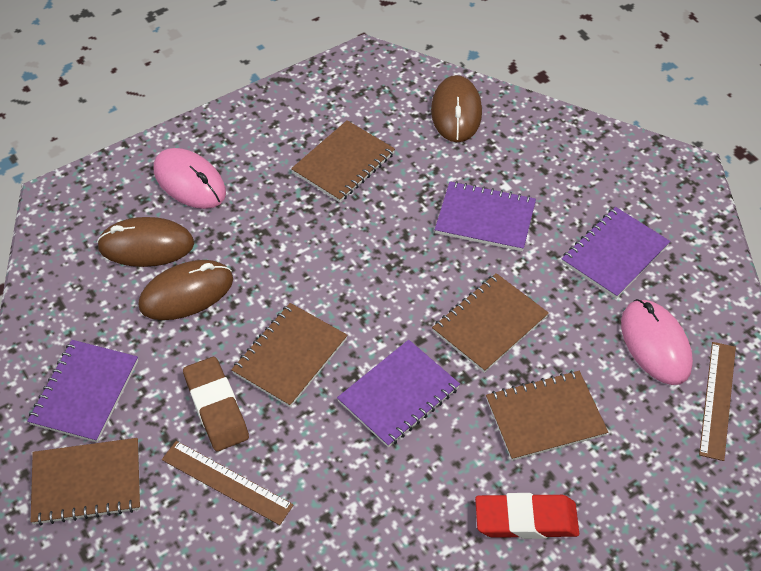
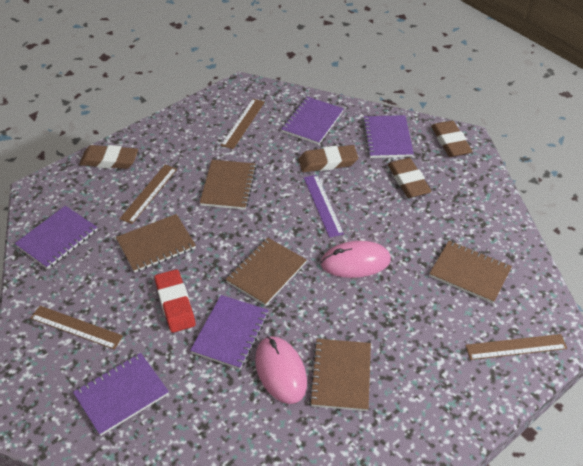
brown eraser: 1 -> 4
brown mouse: 3 -> 0
brown ruler: 2 -> 4
purple notebook: 4 -> 5
purple ruler: 0 -> 1

